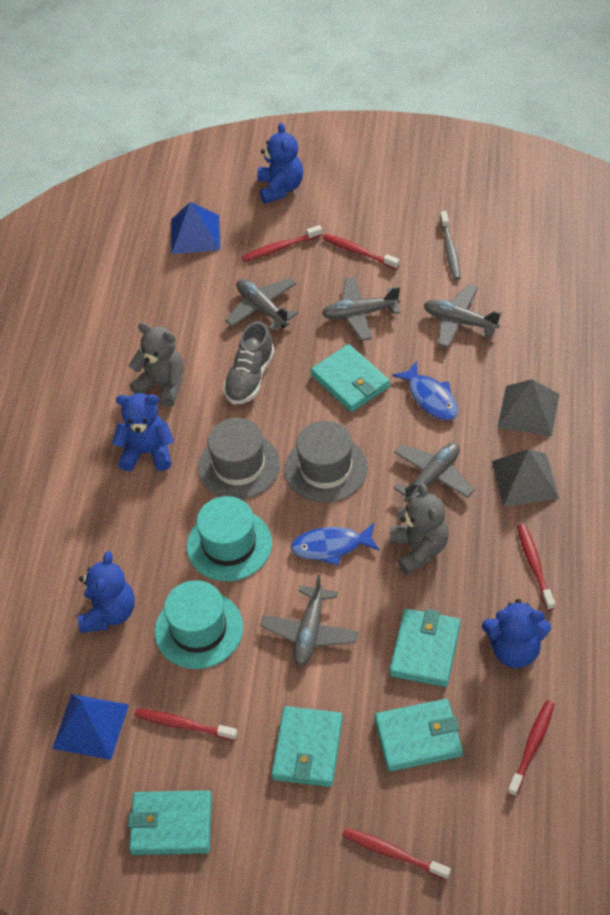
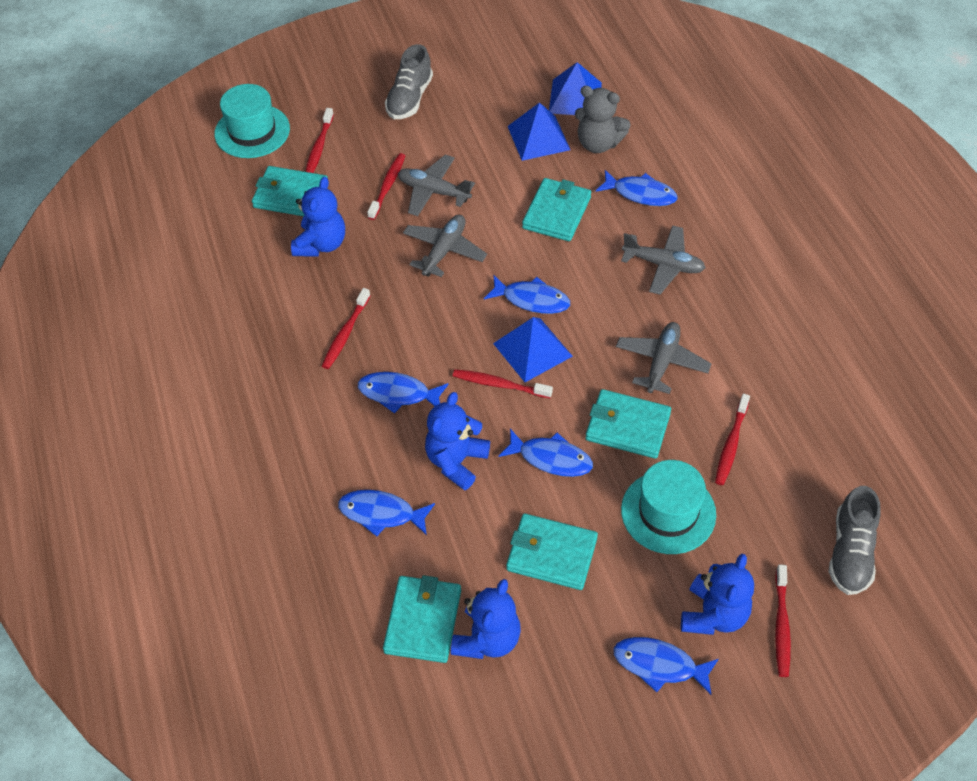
blue fish: 2 -> 6
blue pyramid: 2 -> 3
grey hat: 2 -> 0
grey plane: 5 -> 4
grey pyramid: 2 -> 0
grey shoe: 1 -> 2
grey teddy bear: 2 -> 1
grey toothbrush: 1 -> 0

